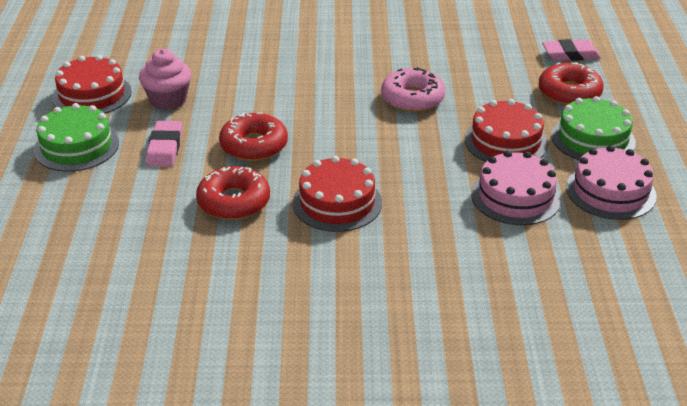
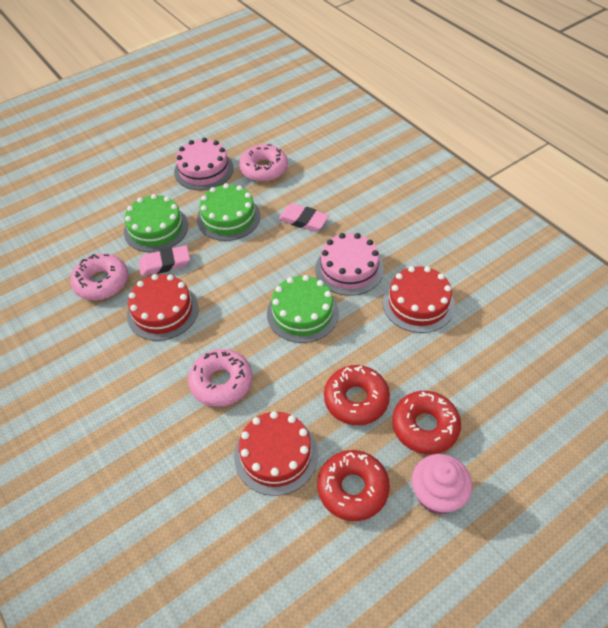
green cake: 2 -> 3
pink donut: 1 -> 3

